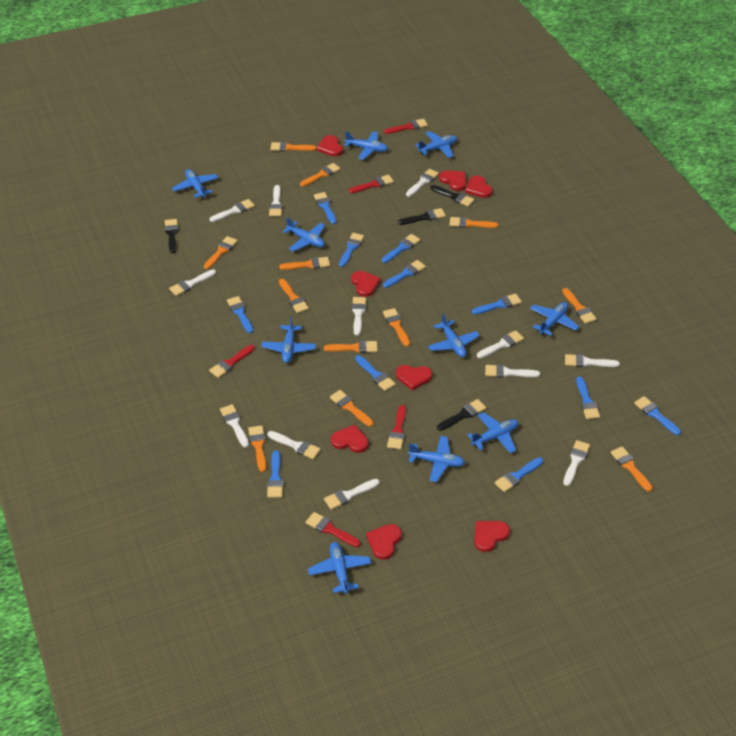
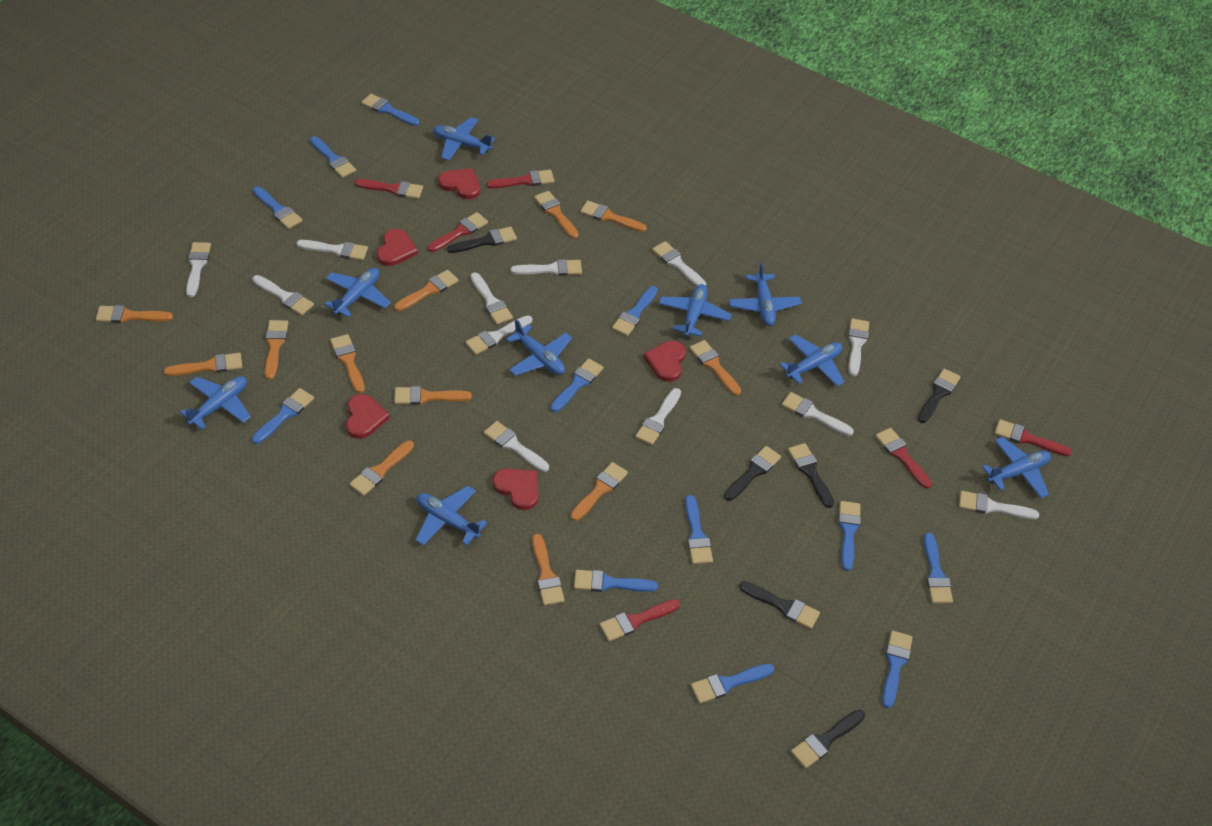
black brush: 4 -> 6
blue brush: 11 -> 12
blue plane: 10 -> 9
red brush: 5 -> 6
red heart: 8 -> 5

